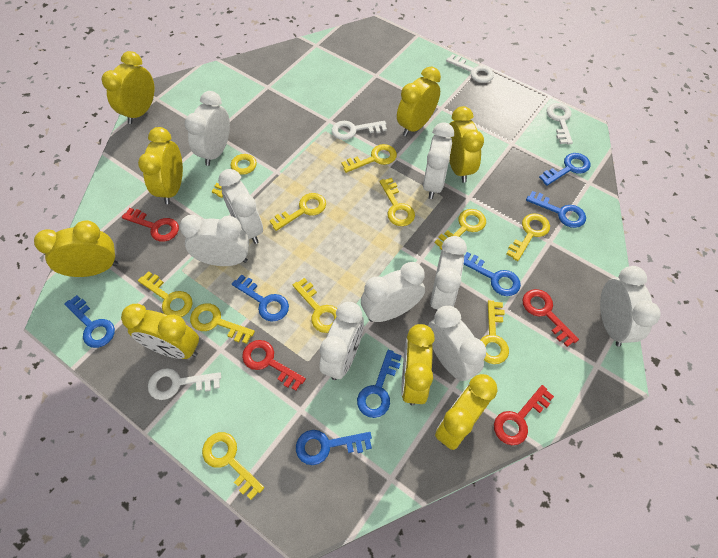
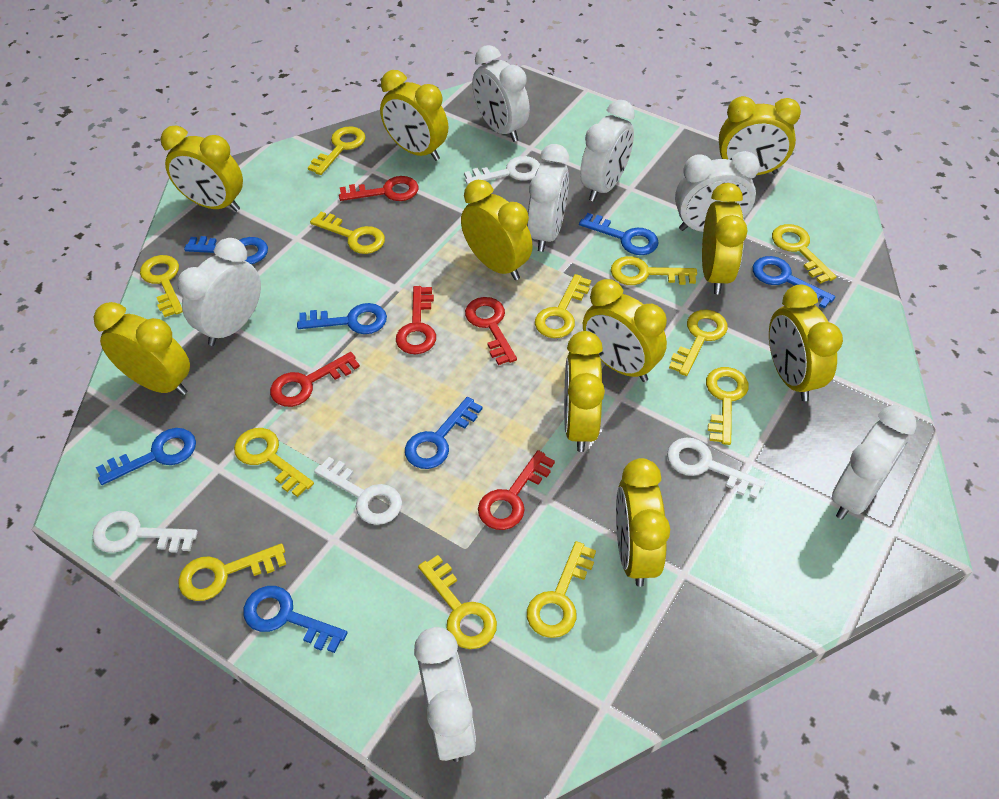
red key: 4 -> 5
white clock: 9 -> 7
yellow clock: 8 -> 10
yellow key: 11 -> 12

